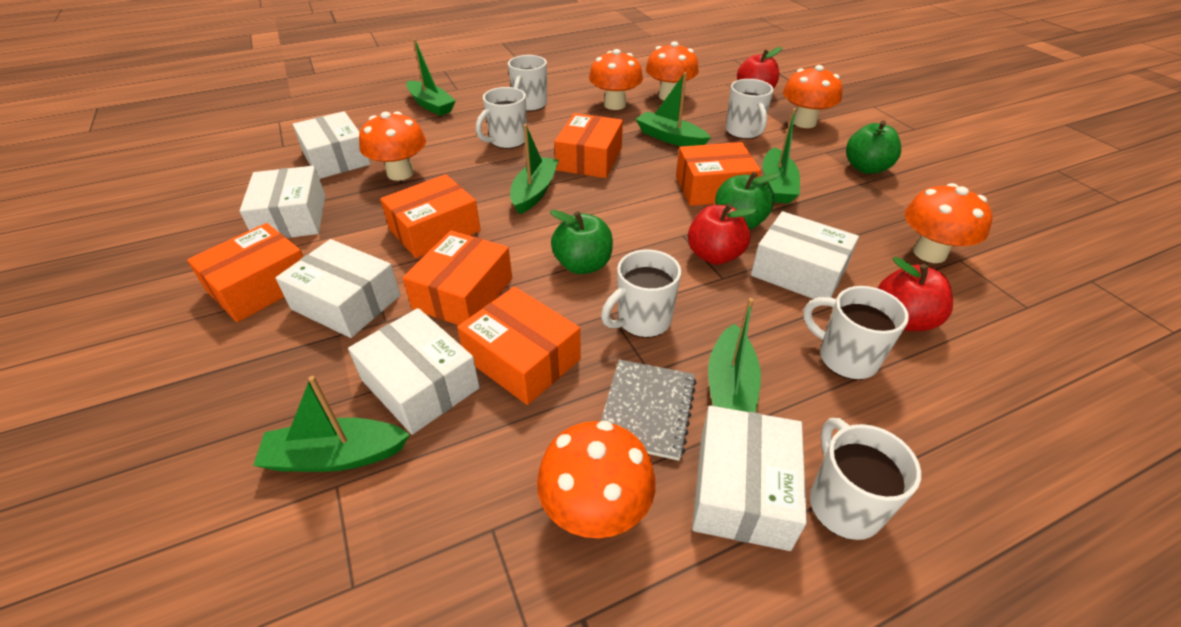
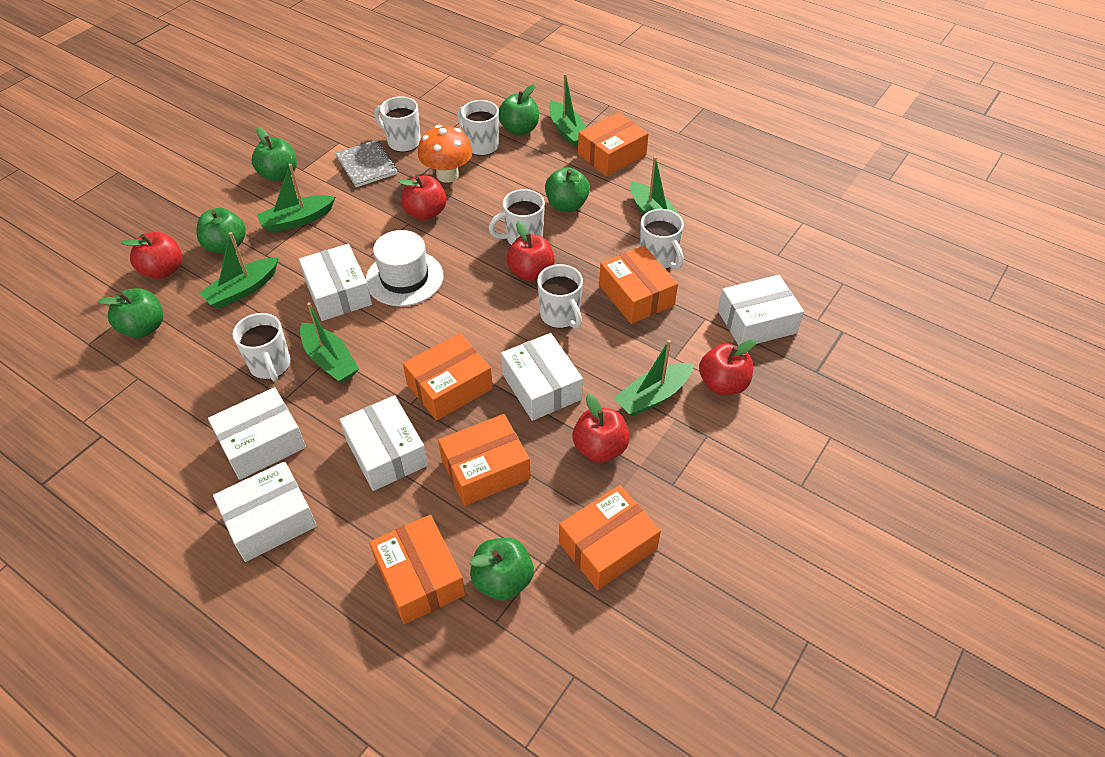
green apple: 3 -> 6
orange mushroom: 6 -> 1
red apple: 3 -> 5
white hat: 0 -> 1

